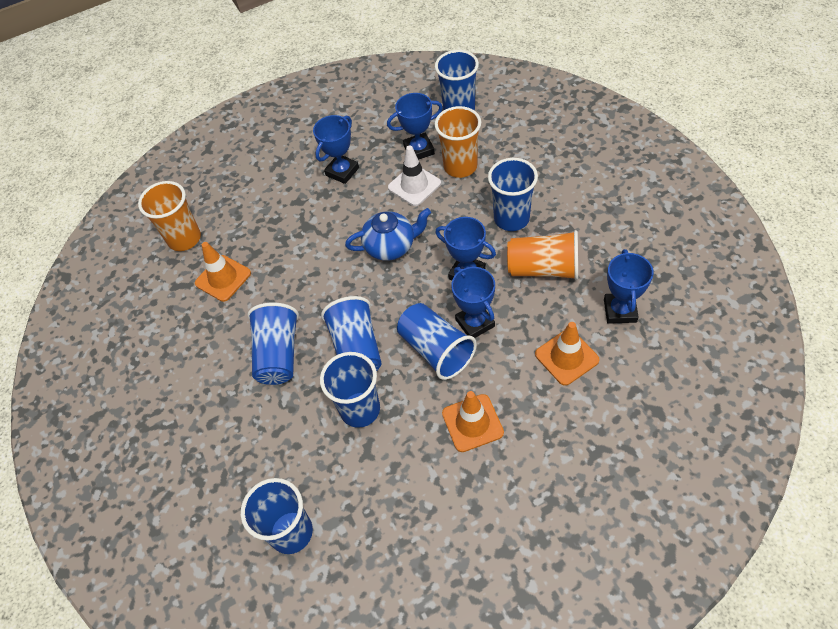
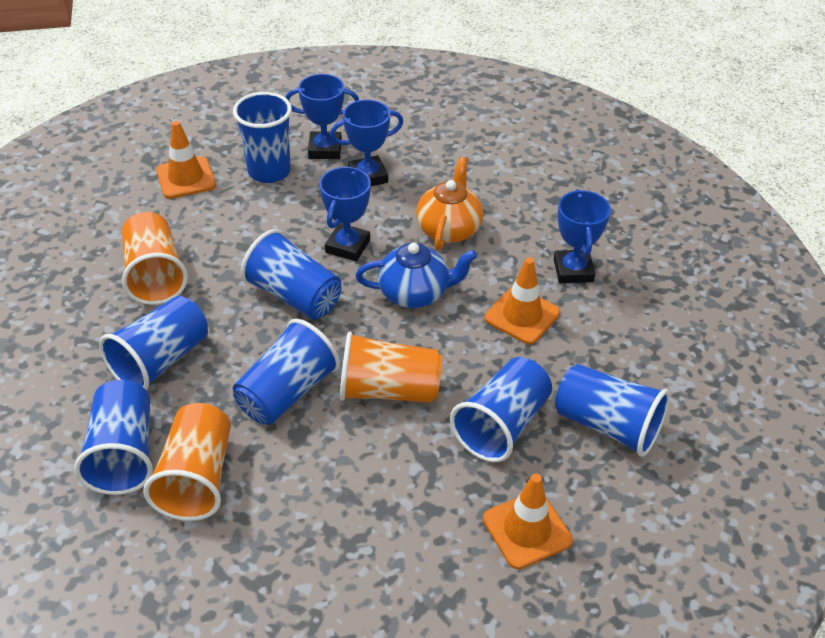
blue trophy: 5 -> 4
orange teapot: 0 -> 1
white traffic cone: 1 -> 0

